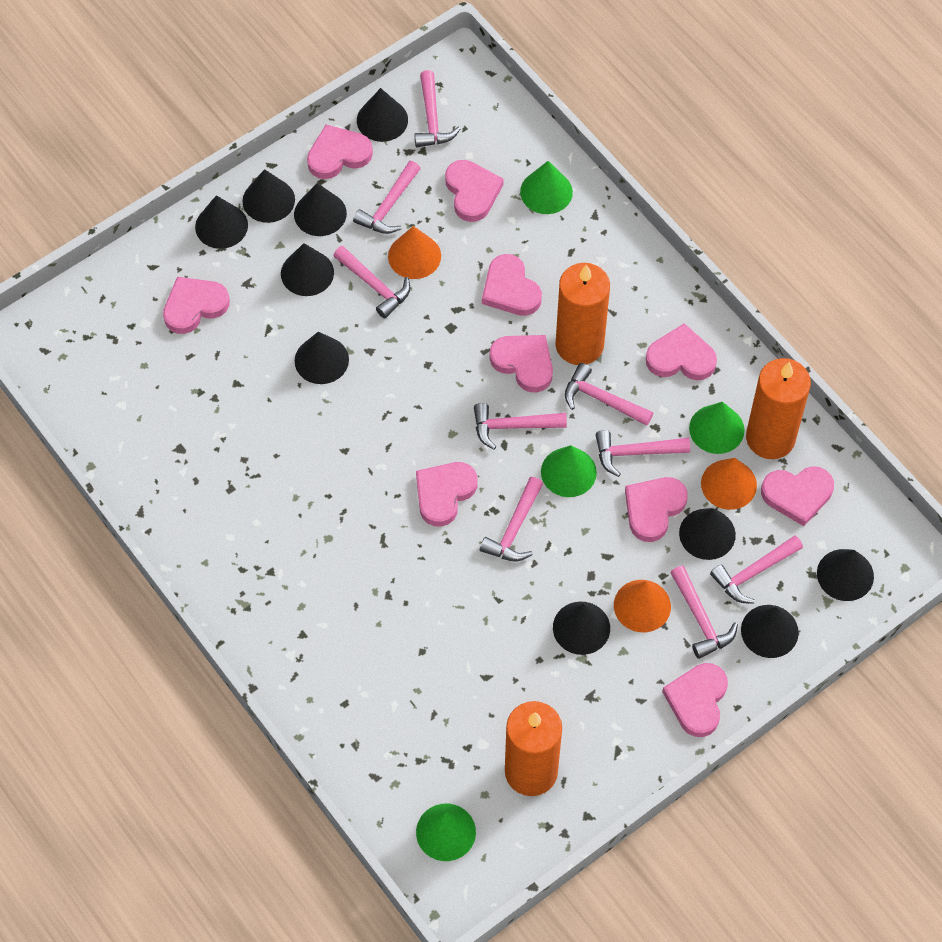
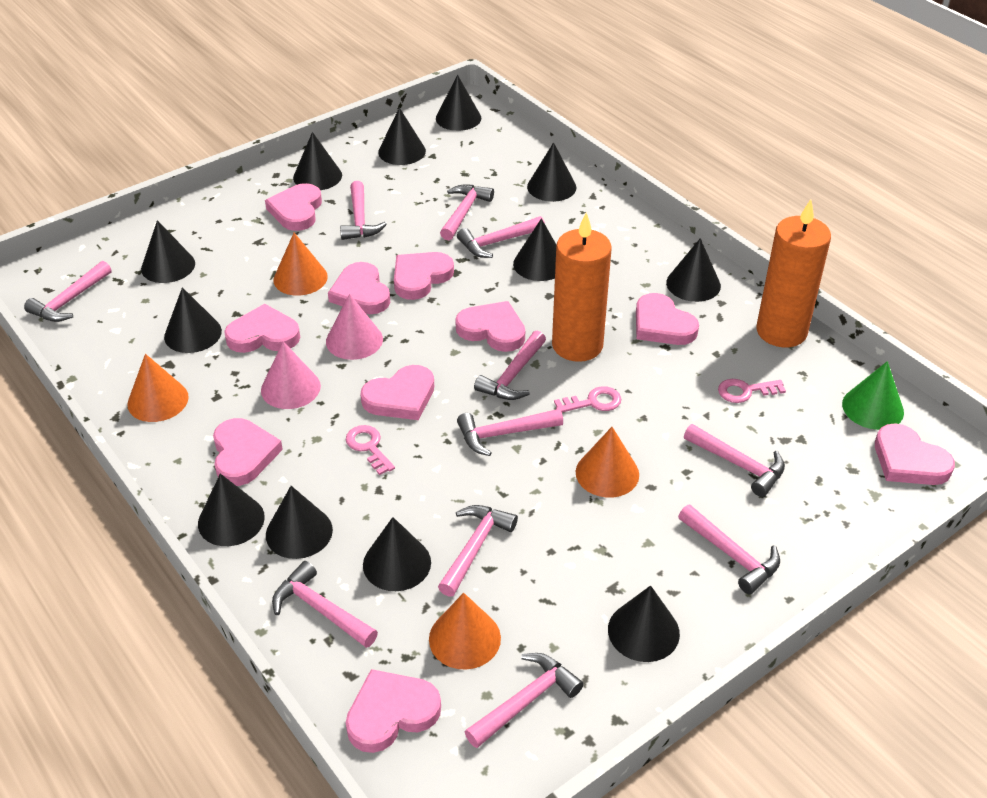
black cone: 10 -> 12
green cone: 4 -> 1
orange candle: 3 -> 2
orange cone: 3 -> 4
pink cone: 0 -> 2
pink hammer: 9 -> 11
pink key: 0 -> 3

